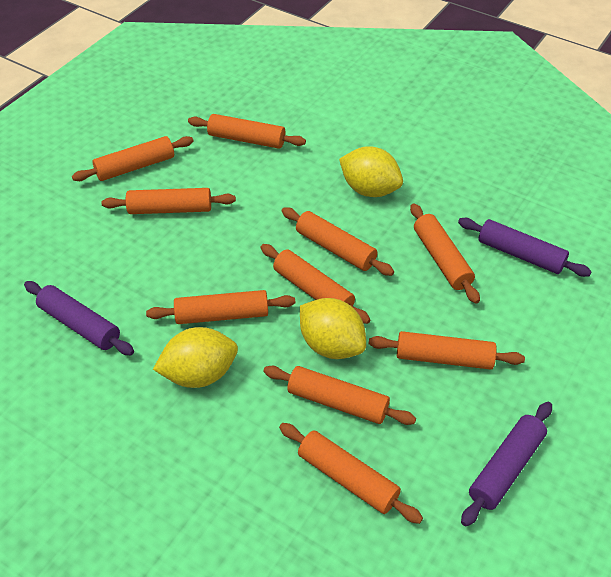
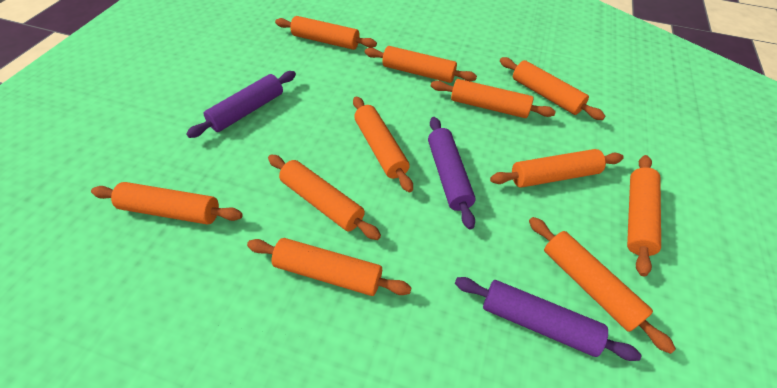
orange rolling pin: 10 -> 11
yellow lemon: 3 -> 0

